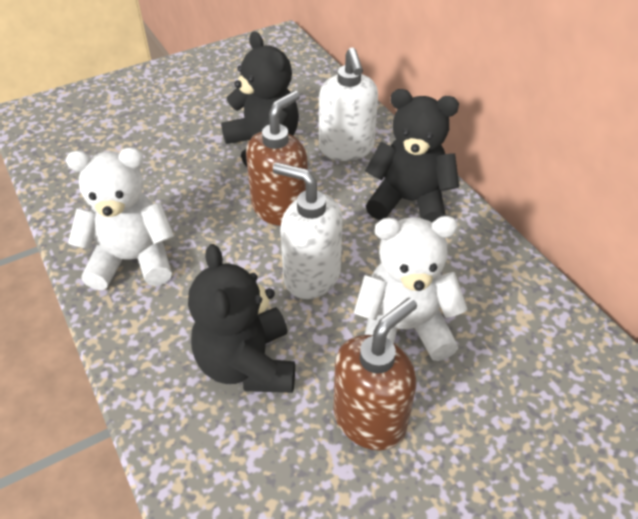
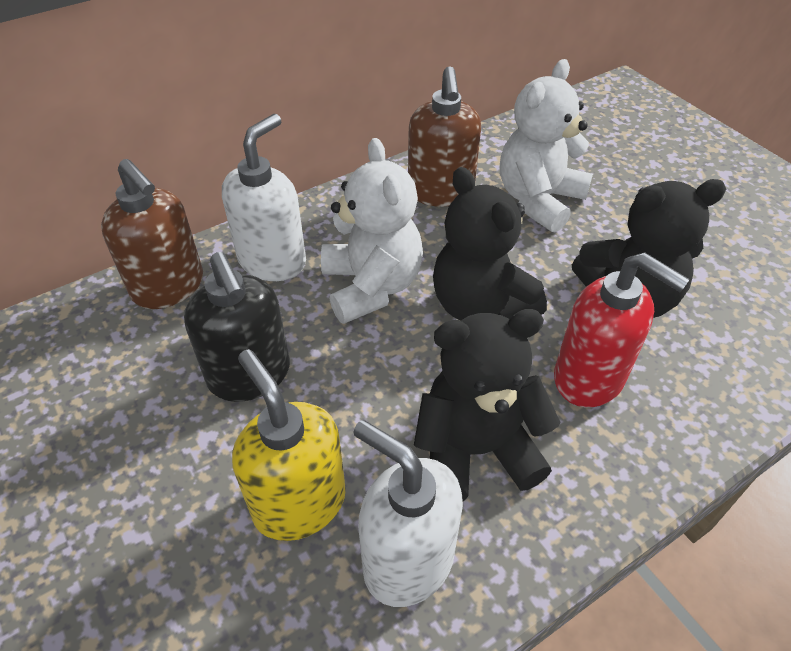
black soap dispenser: 0 -> 1
red soap dispenser: 0 -> 1
yellow soap dispenser: 0 -> 1

